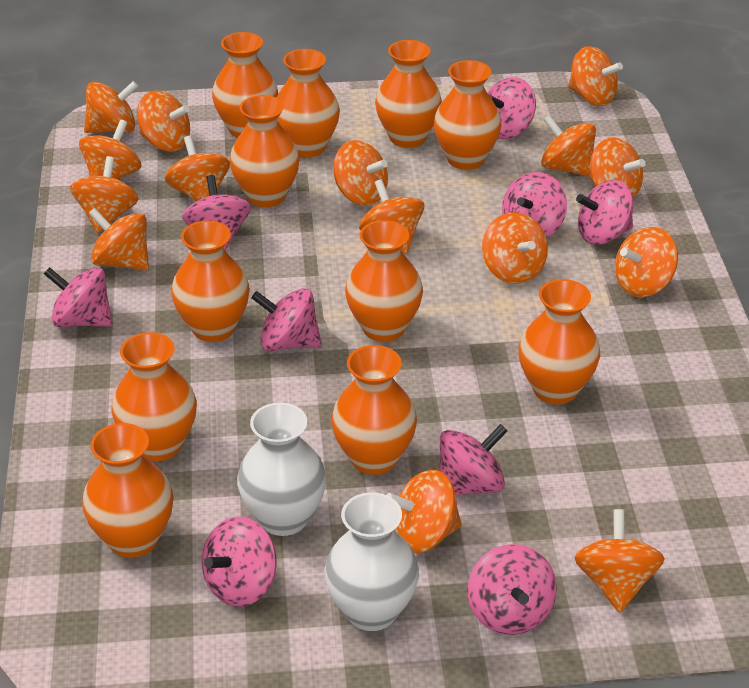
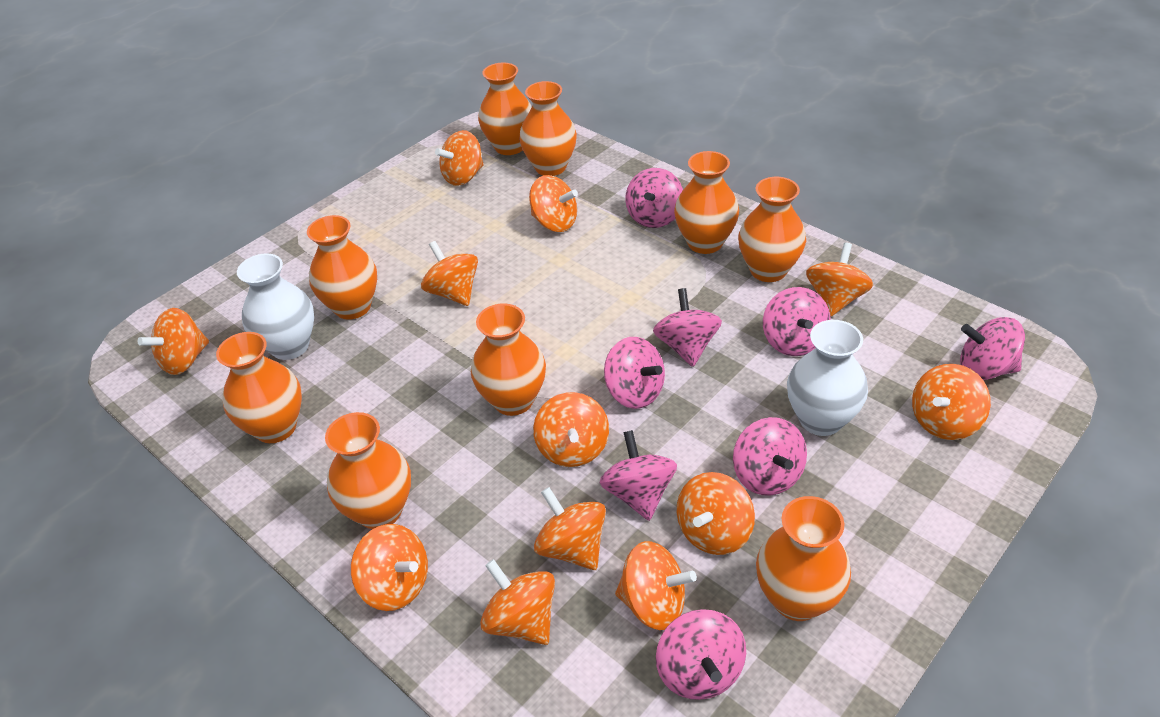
orange spinning top: 15 -> 12
orange vase: 11 -> 9
pink spinning top: 9 -> 8

